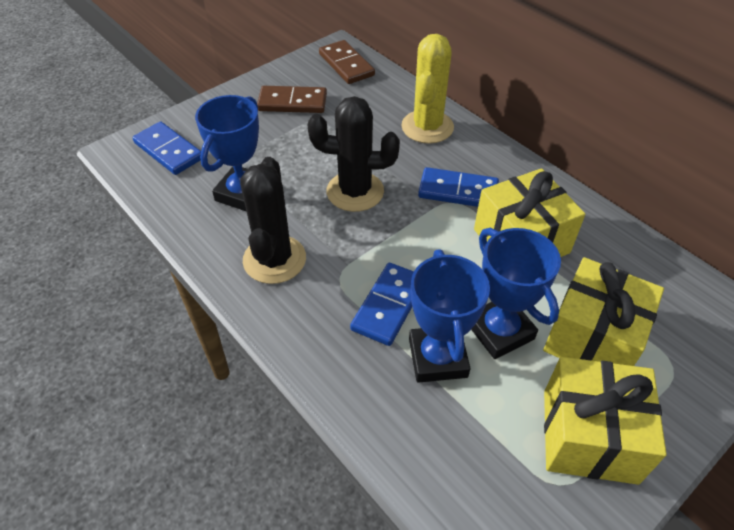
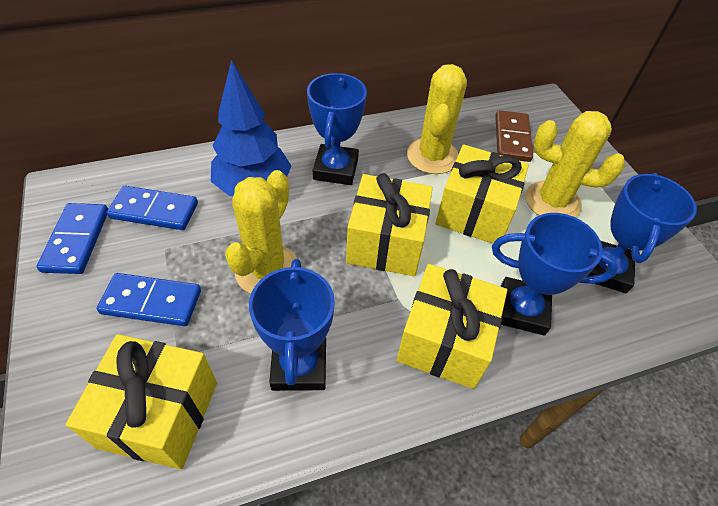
black cactus: 2 -> 0
blue tree: 0 -> 1
blue trophy: 3 -> 4
brown domino: 2 -> 1
yellow cactus: 1 -> 3
yellow gift: 3 -> 4

